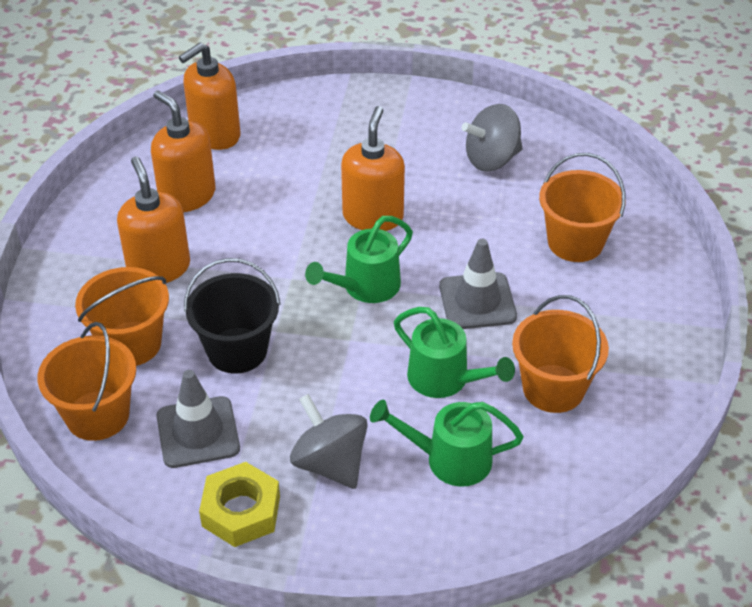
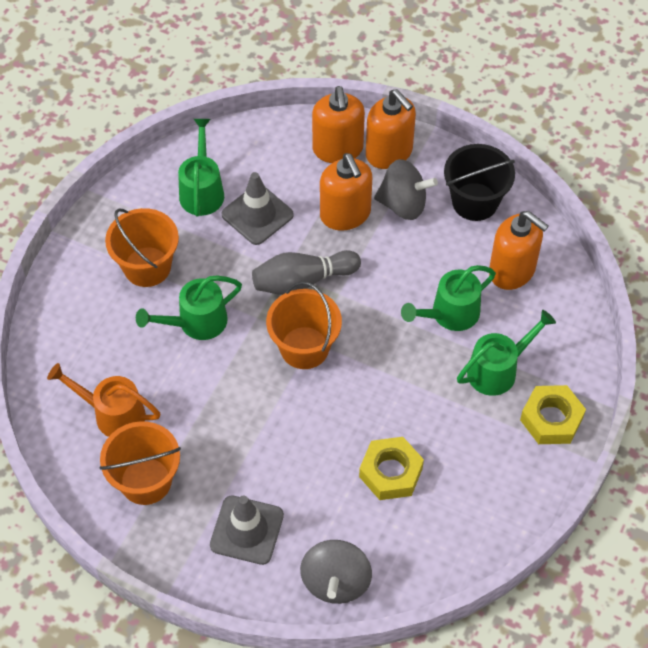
green watering can: 3 -> 4
grey bowling pin: 0 -> 1
orange bucket: 4 -> 3
orange watering can: 0 -> 1
yellow nut: 1 -> 2

